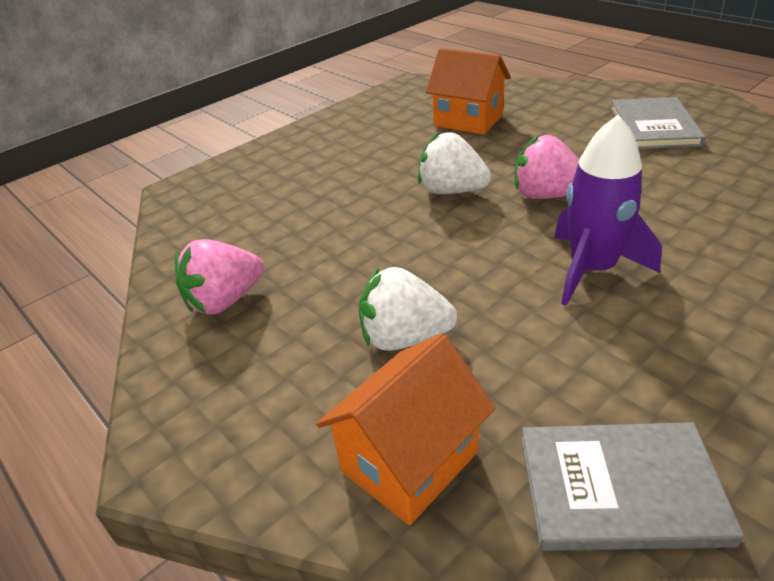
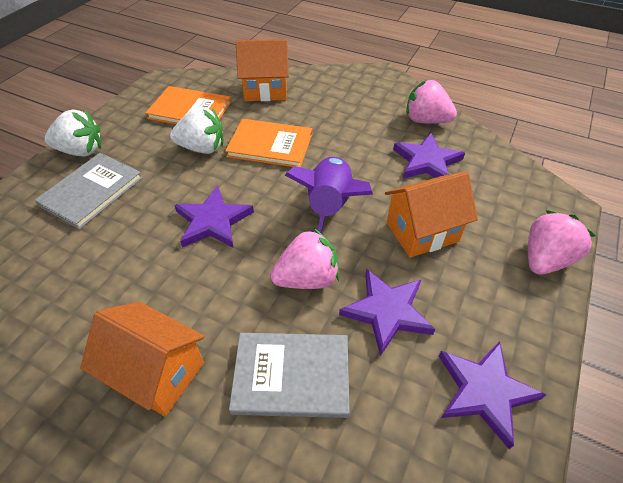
orange book: 0 -> 2
orange house: 2 -> 3
pink strawberry: 2 -> 3
purple star: 0 -> 4

